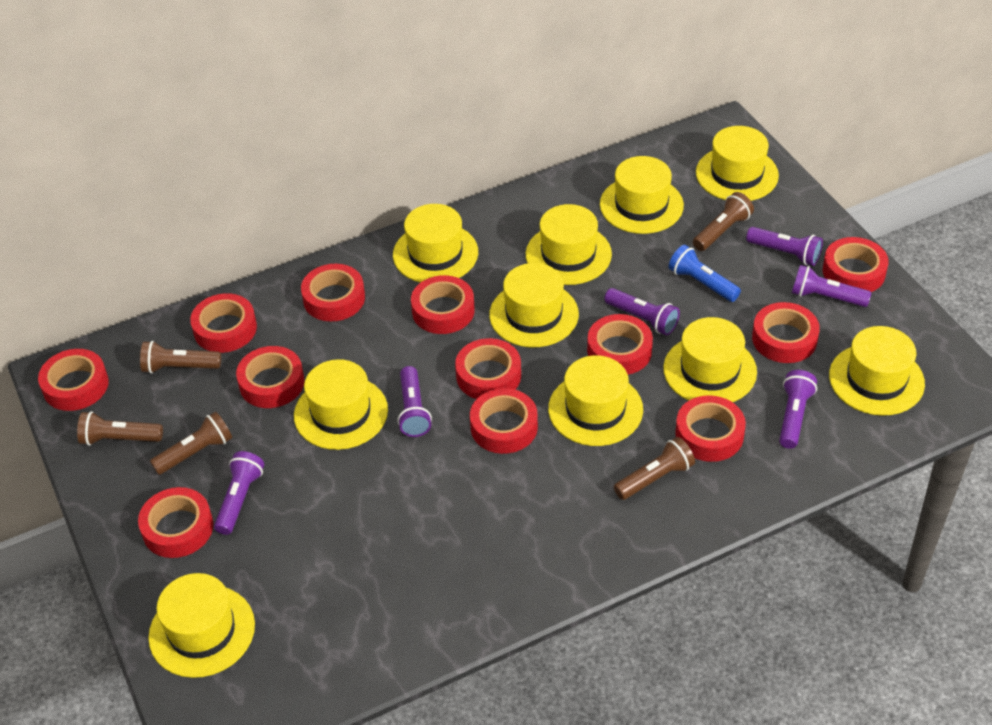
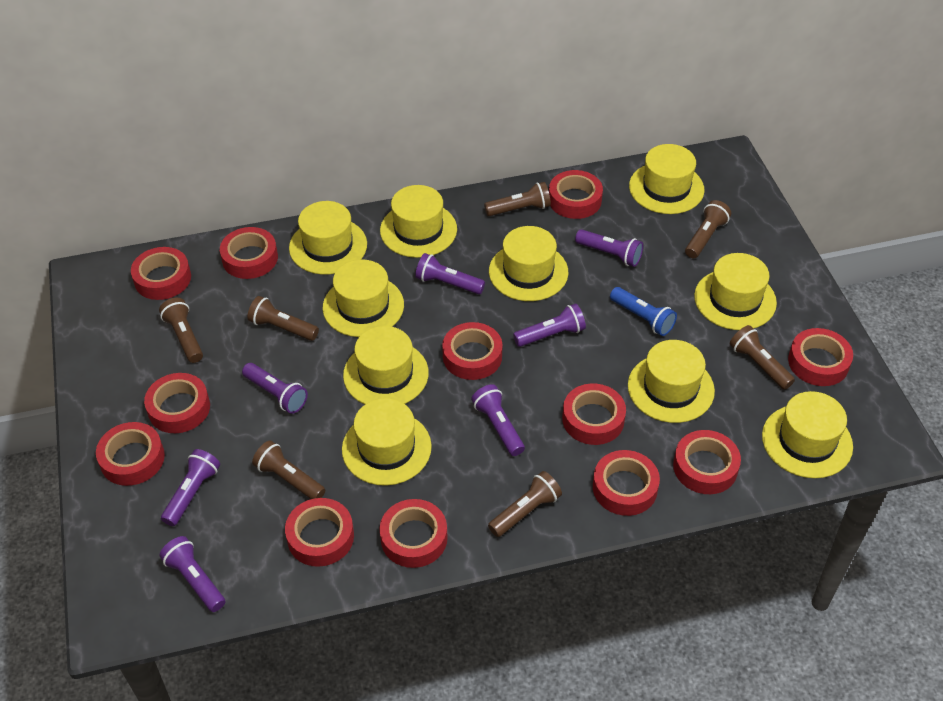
brown flashlight: 5 -> 7
purple flashlight: 6 -> 7

